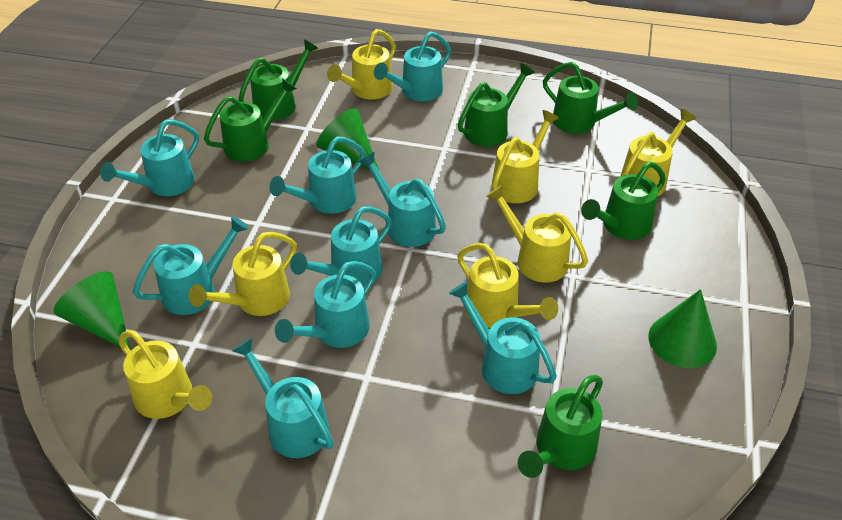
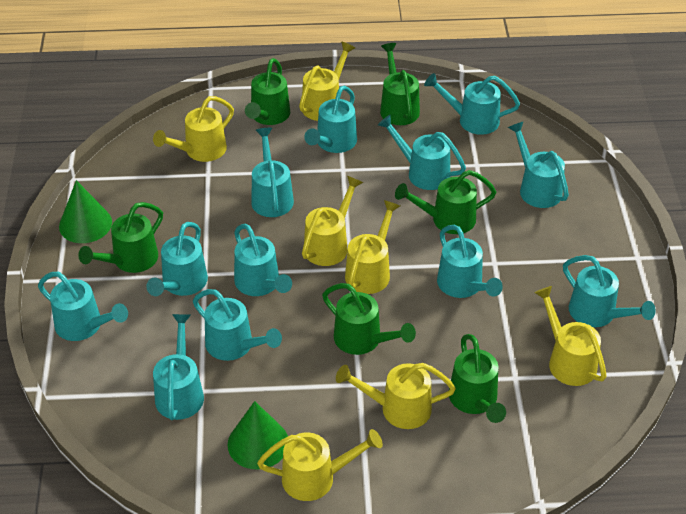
green cone: 3 -> 2
turquoise watering can: 9 -> 12

